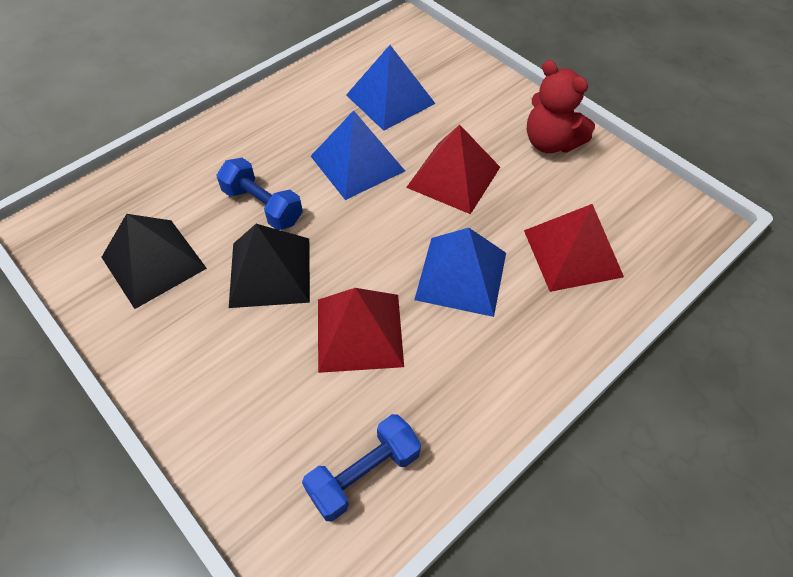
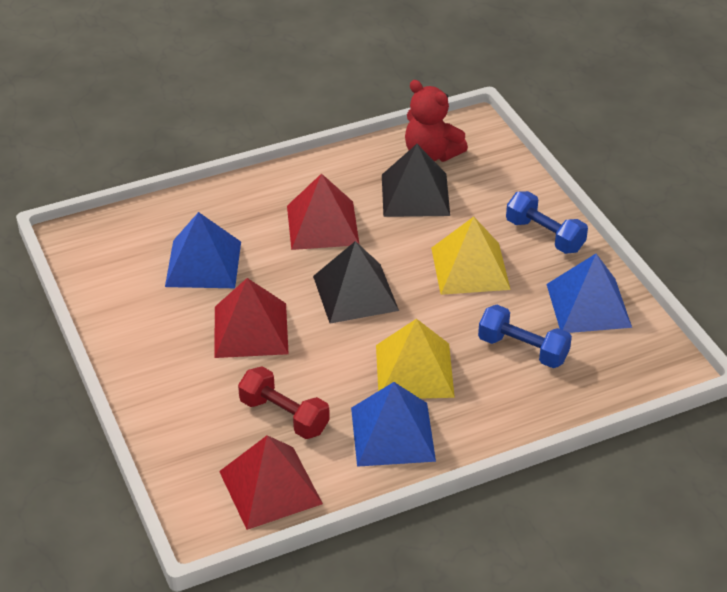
red dumbbell: 0 -> 1
yellow pyramid: 0 -> 2

